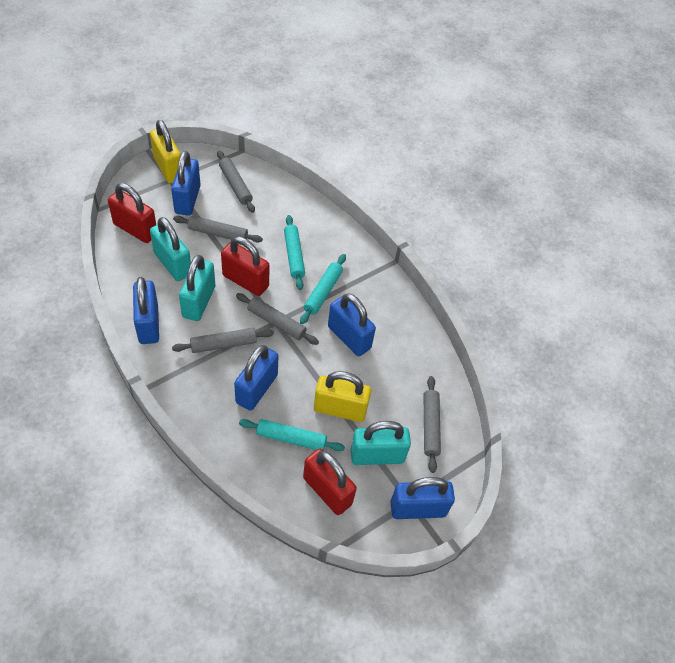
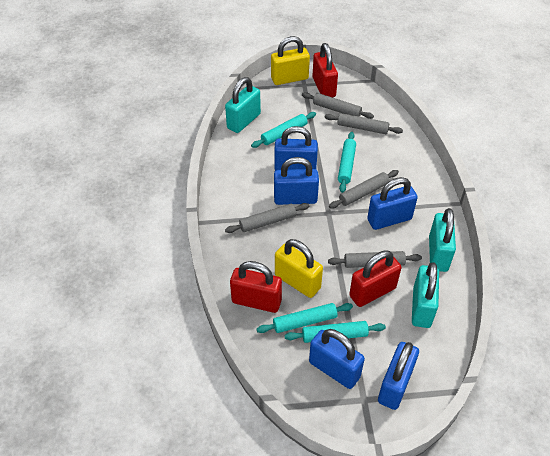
turquoise rolling pin: 3 -> 4

